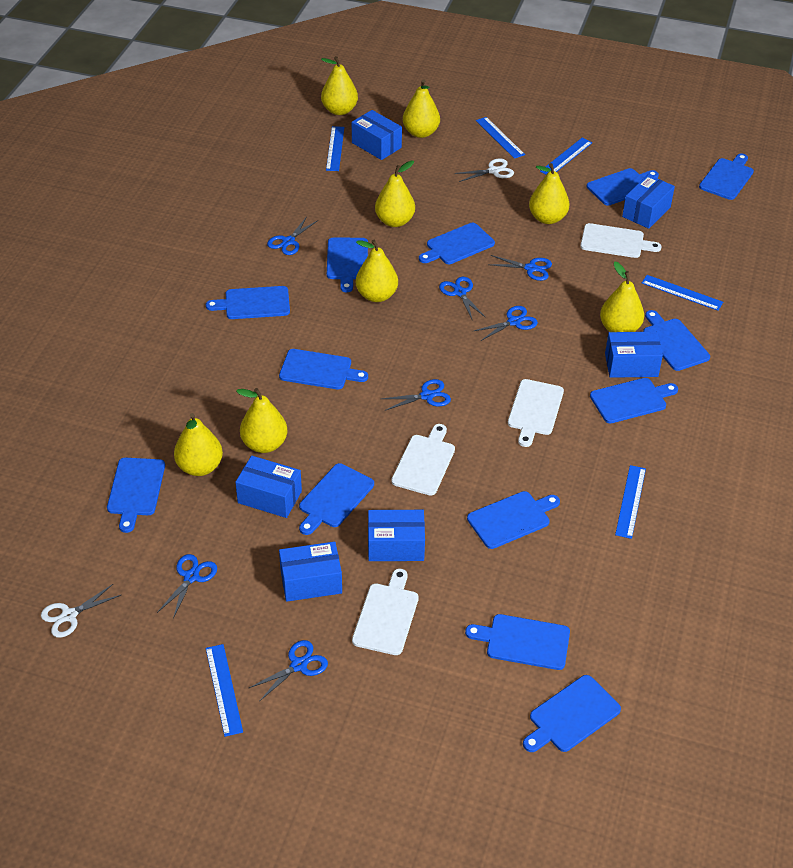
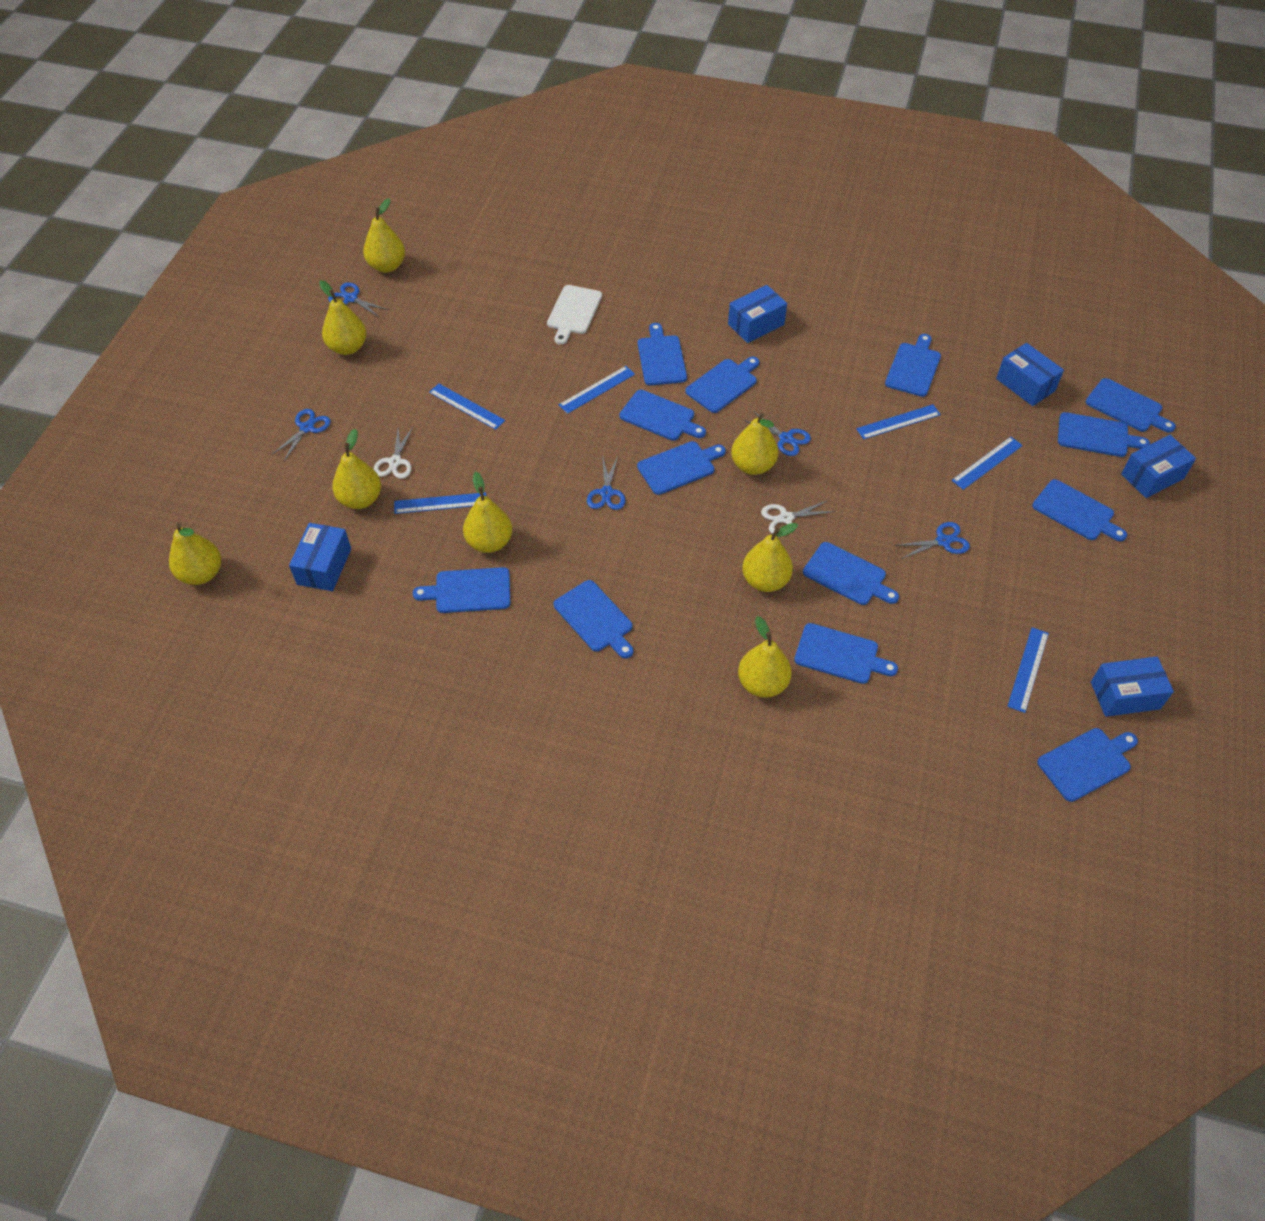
blue box: 6 -> 5
blue scissors: 7 -> 5
white cutting board: 4 -> 1

